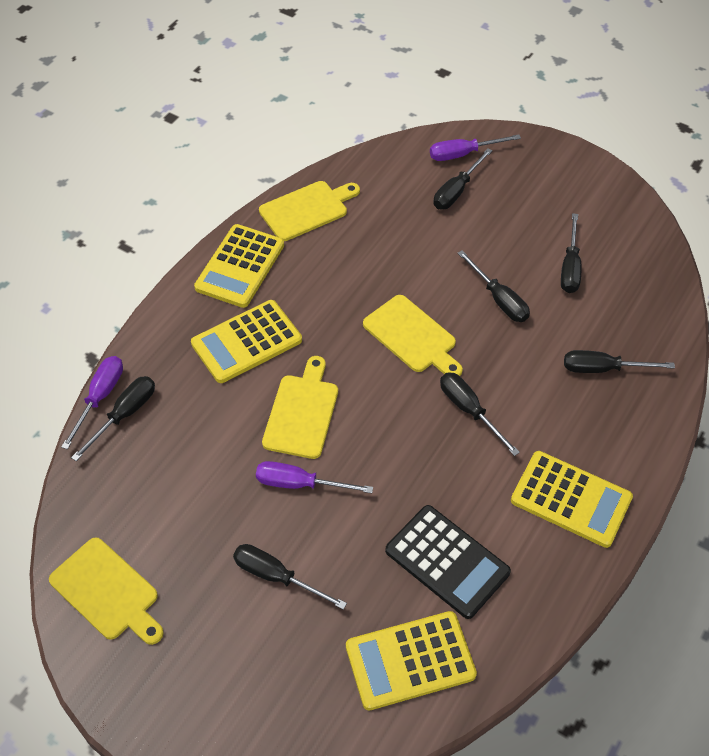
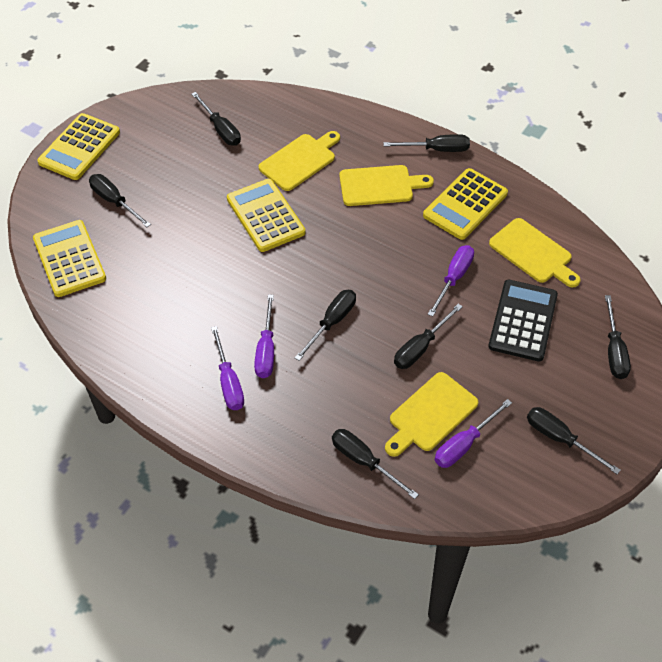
black screwdriver: 7 -> 8
purple screwdriver: 3 -> 4

